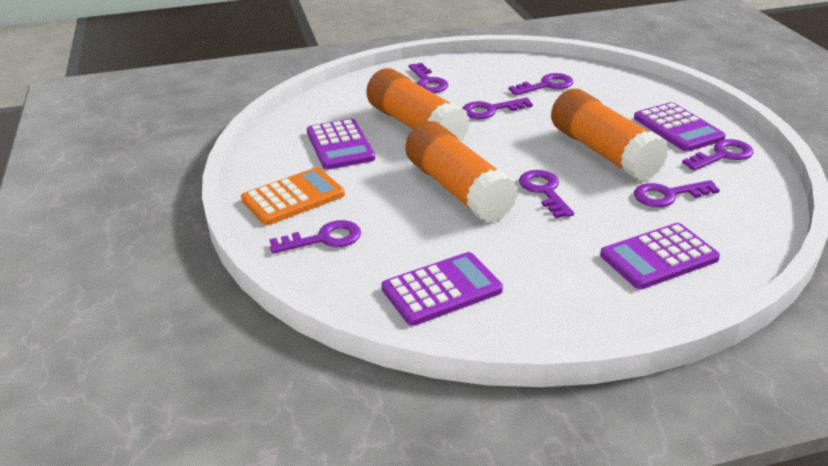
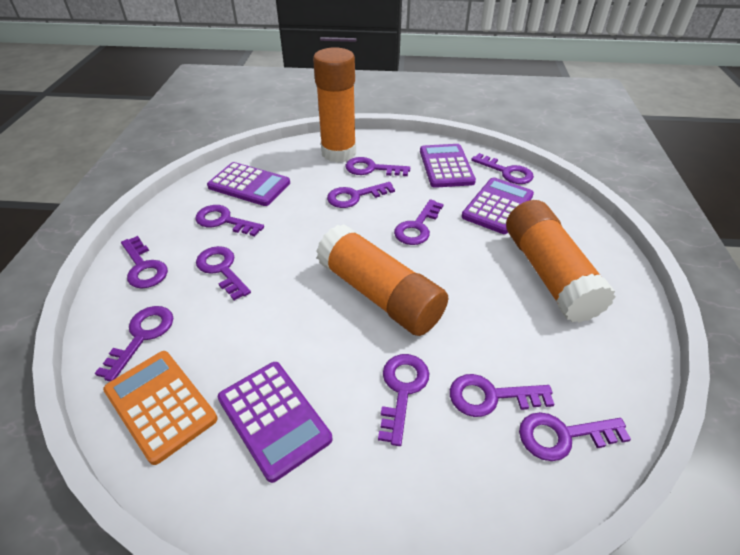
purple key: 7 -> 11

